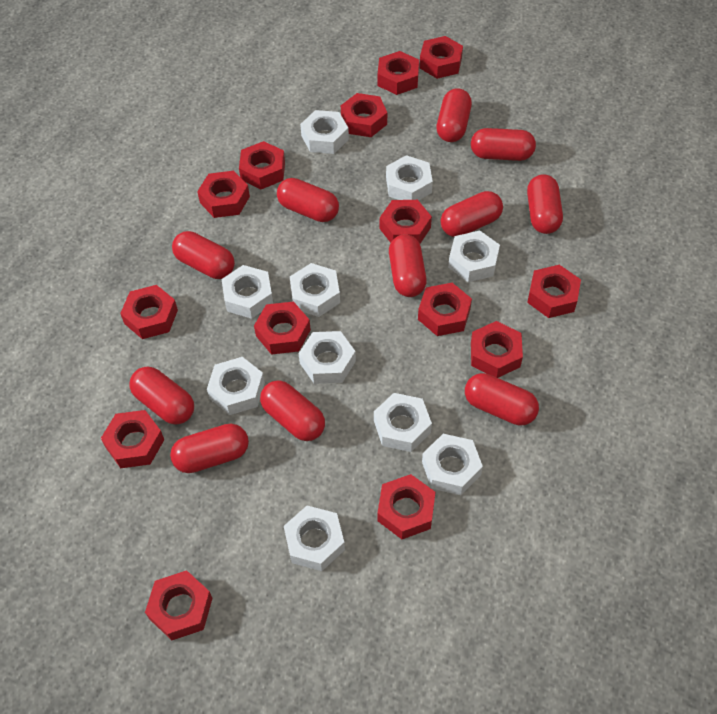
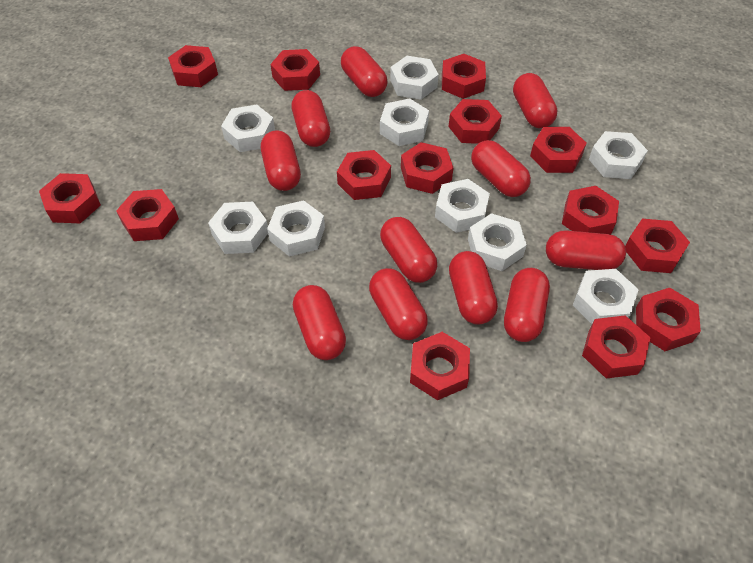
white nut: 10 -> 9

